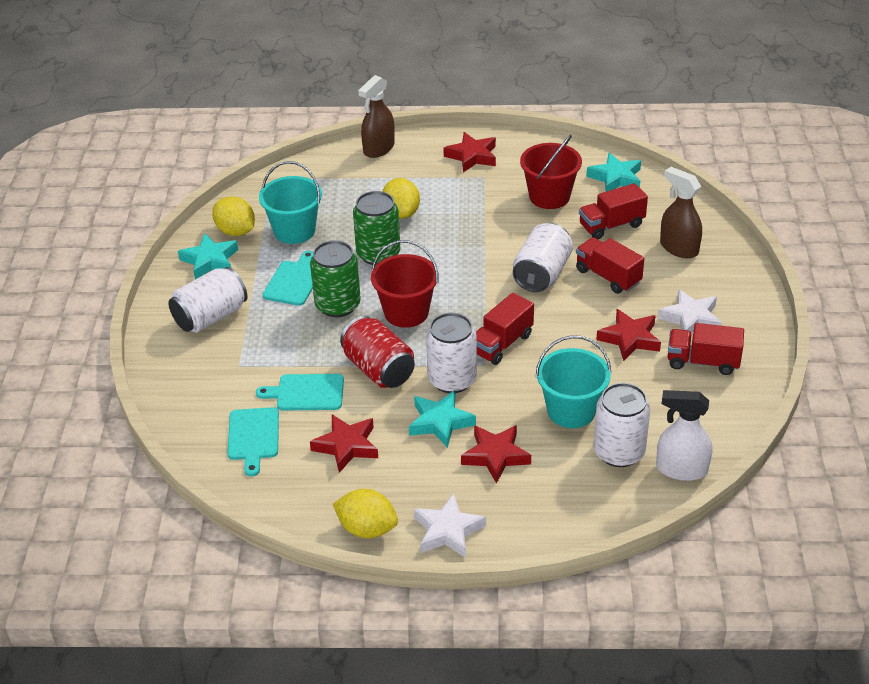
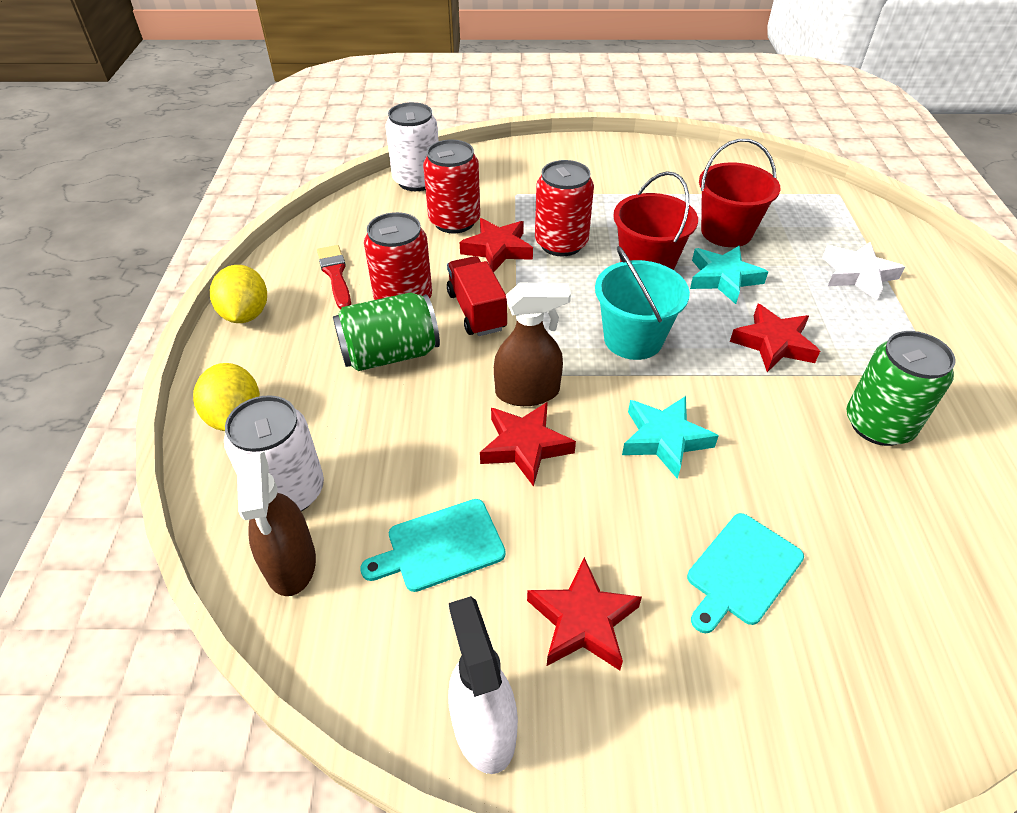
red brush: 0 -> 1
red can: 1 -> 3
red truck: 4 -> 1
turquoise bucket: 2 -> 1
turquoise cutting board: 3 -> 2
turquoise star: 3 -> 2
white can: 4 -> 2
white star: 2 -> 1
yellow lemon: 3 -> 2

